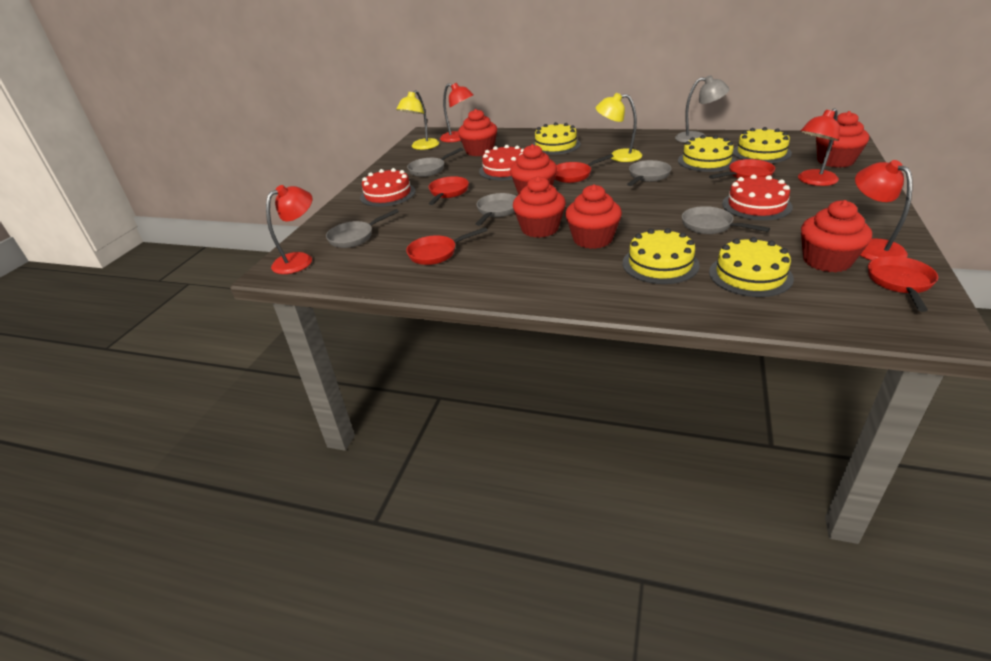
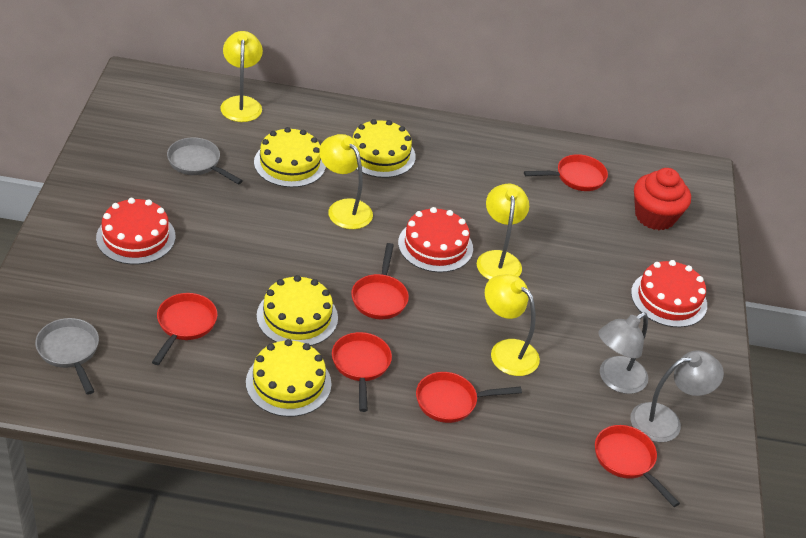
grey lamp: 1 -> 2
grey pan: 5 -> 2
red cupcake: 6 -> 1
red lamp: 4 -> 0
red pan: 5 -> 6
yellow cake: 5 -> 4
yellow lamp: 2 -> 4

